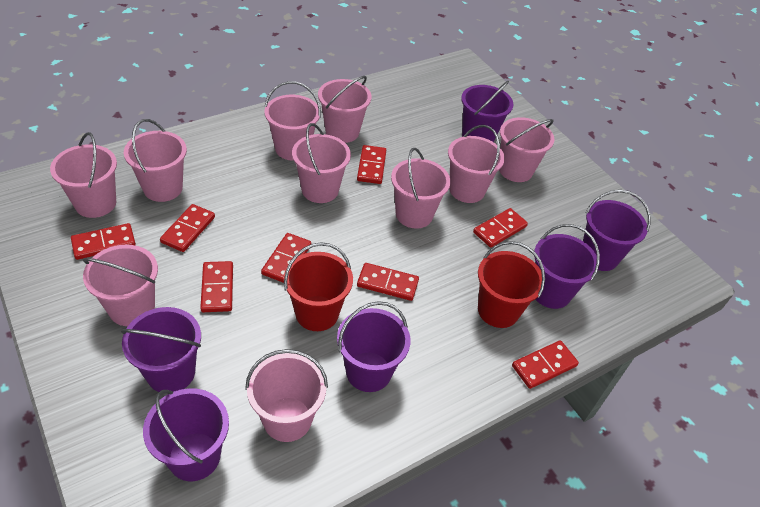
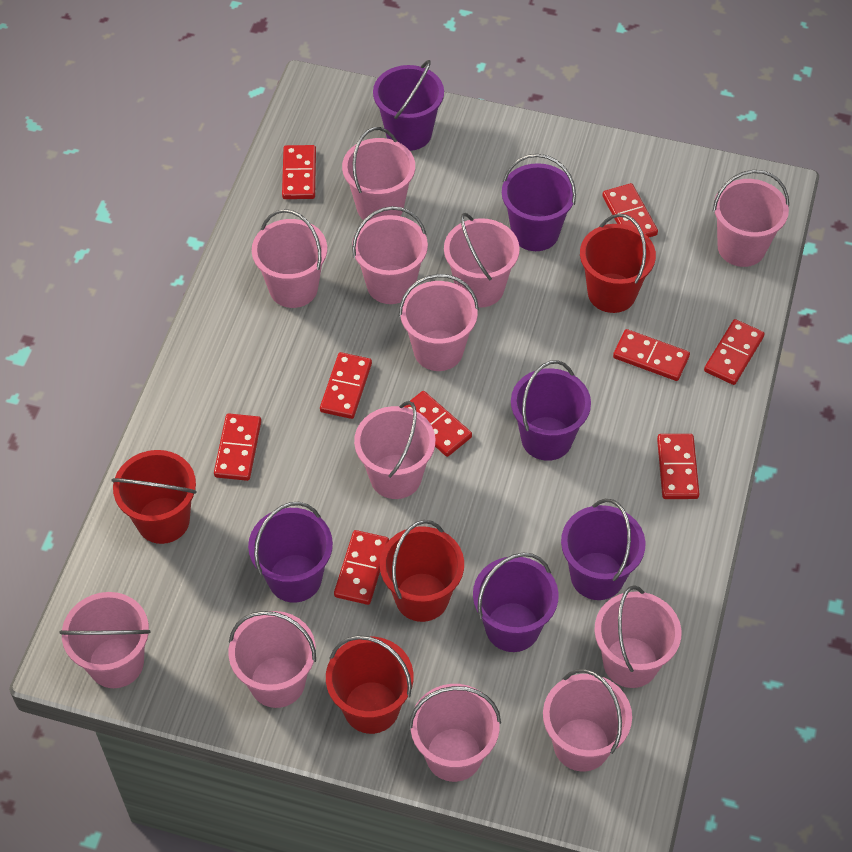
pink bucket: 10 -> 12
red bucket: 2 -> 4
red domino: 8 -> 9

